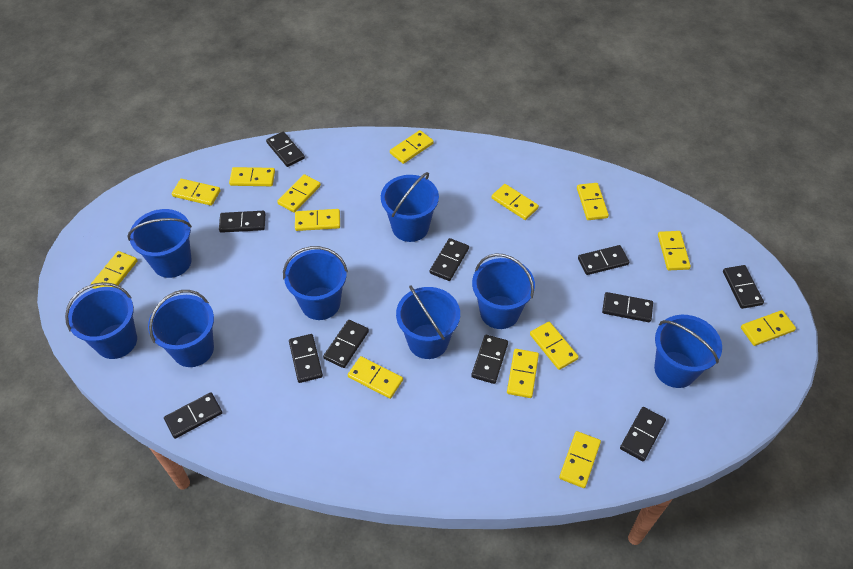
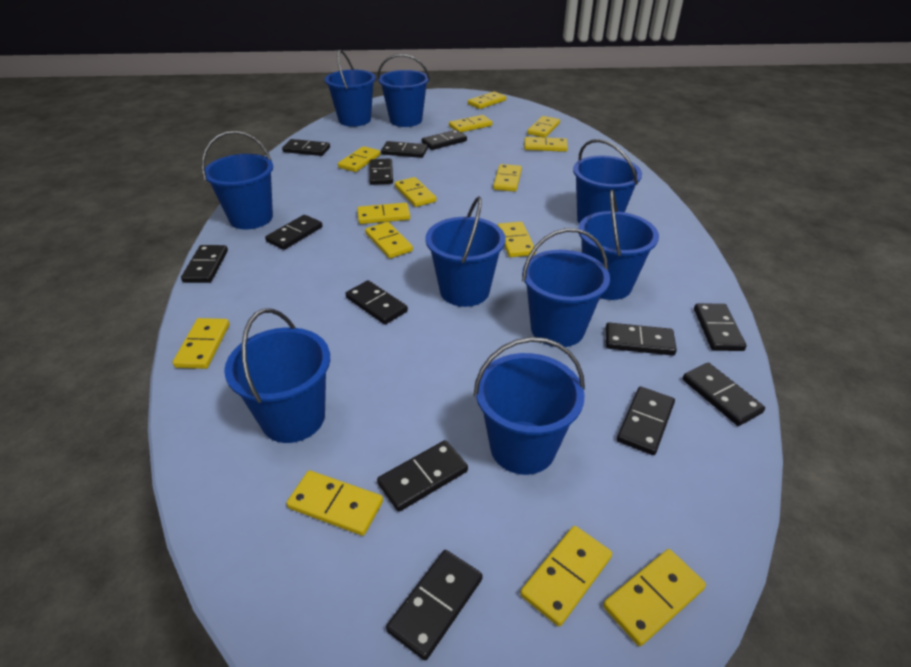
black domino: 11 -> 13
blue bucket: 8 -> 9

